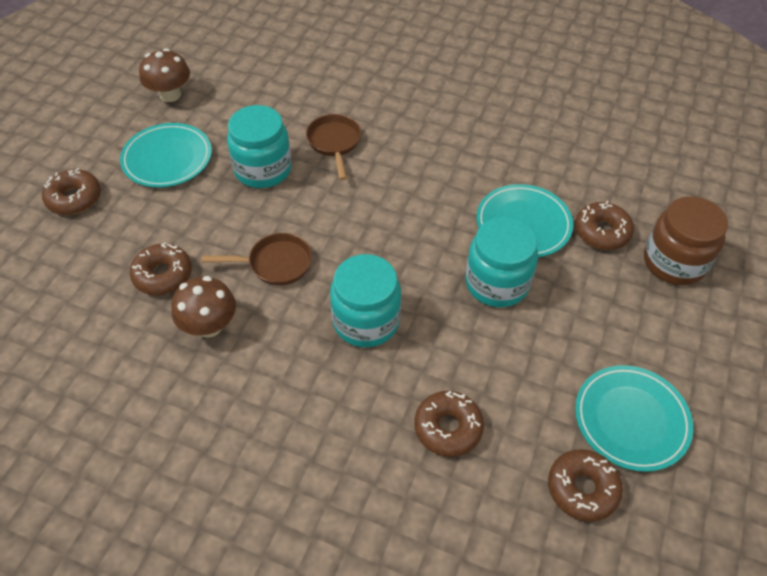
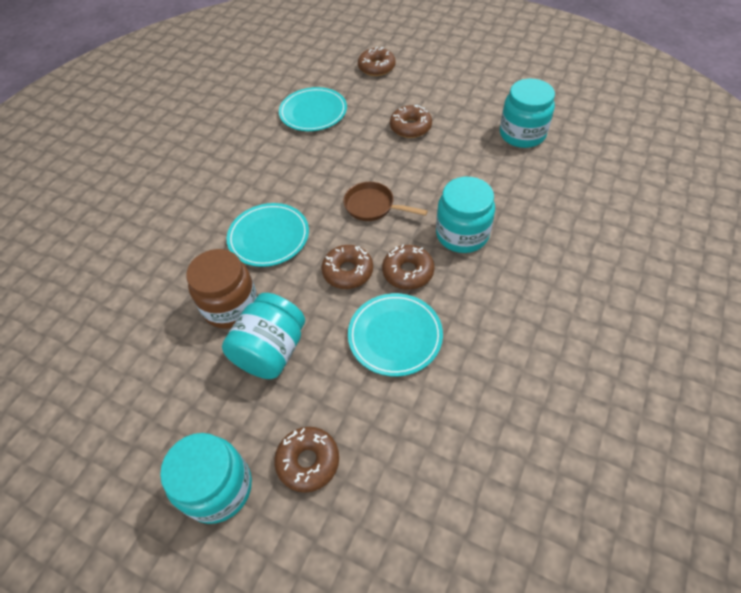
brown mushroom: 2 -> 0
brown pan: 2 -> 1
turquoise jar: 3 -> 4

